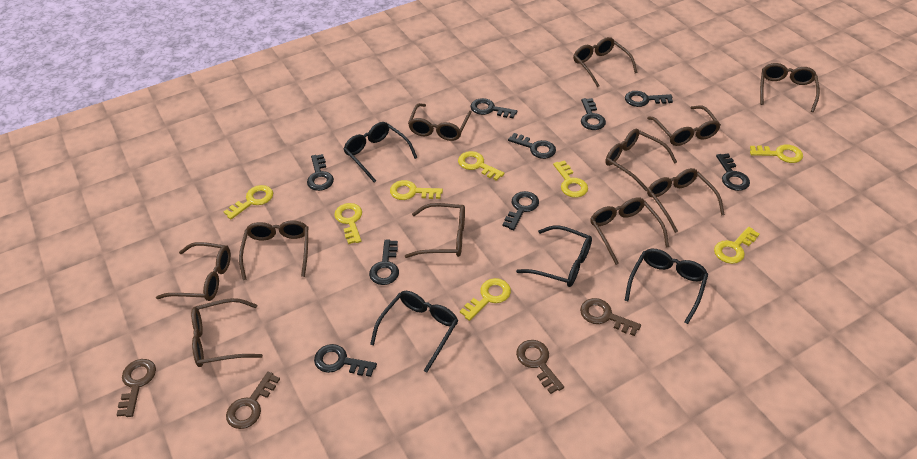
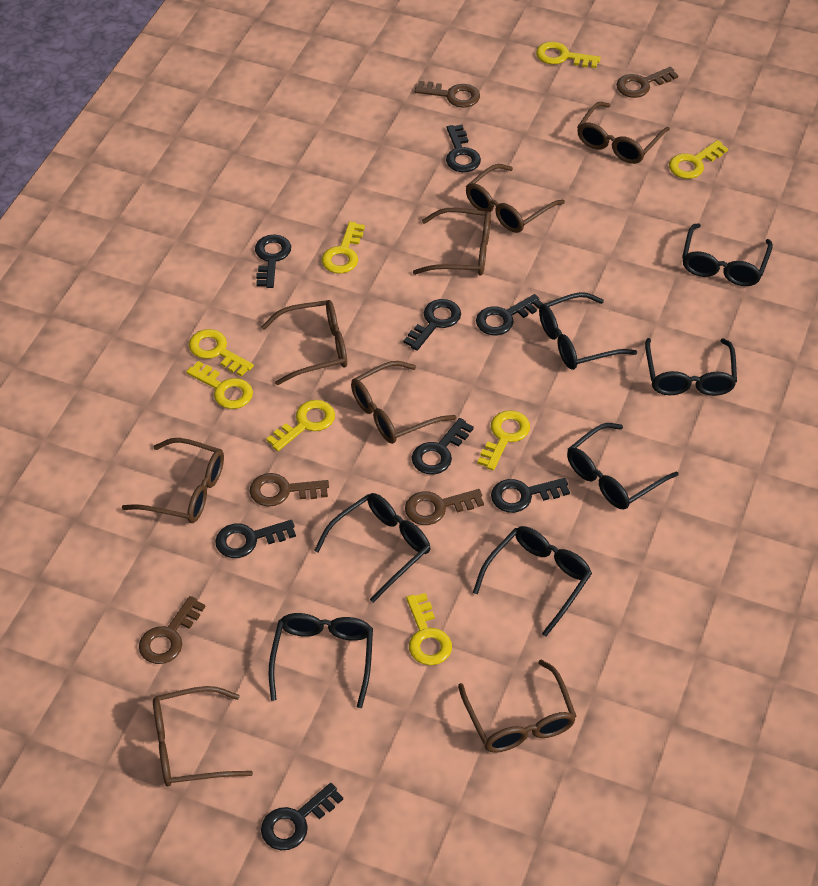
black glasses: 4 -> 7
black key: 9 -> 8
brown glasses: 11 -> 8
brown key: 4 -> 5

